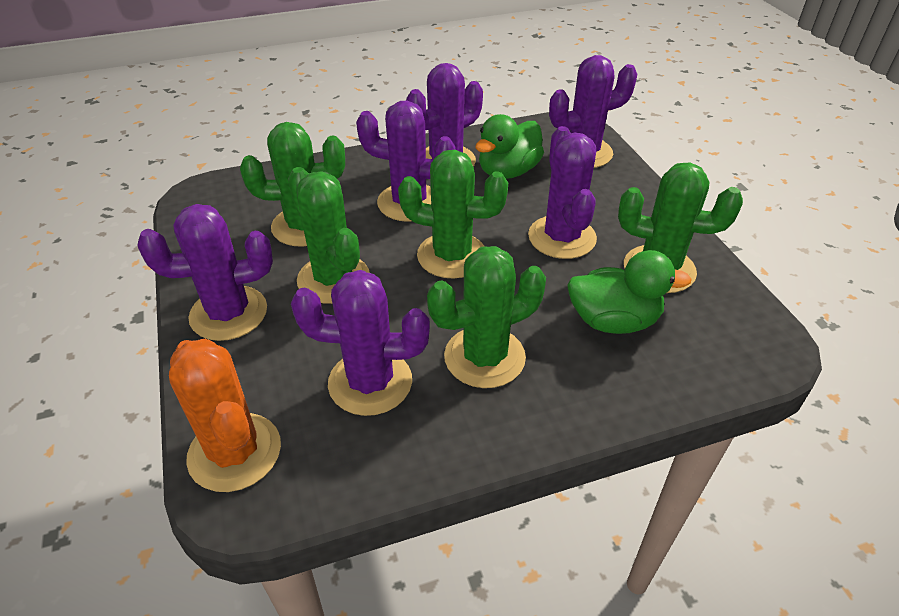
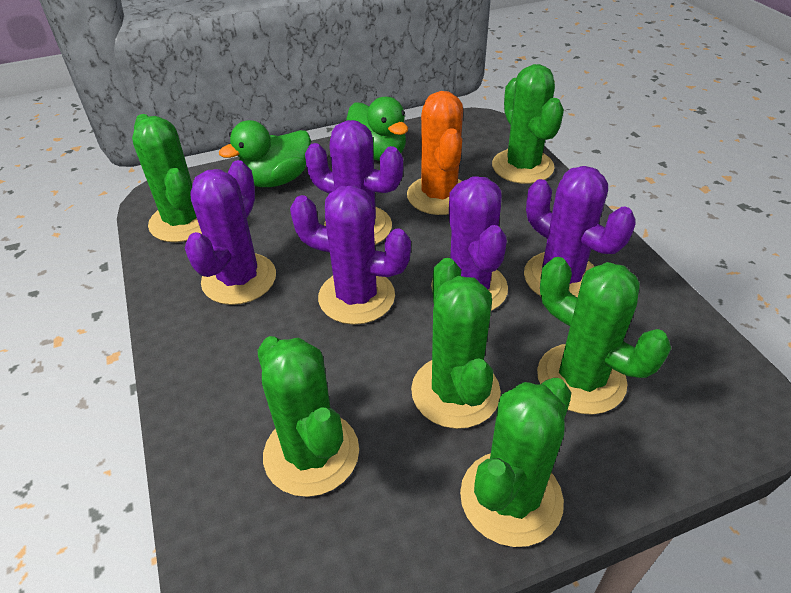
green cactus: 5 -> 6
purple cactus: 6 -> 5

